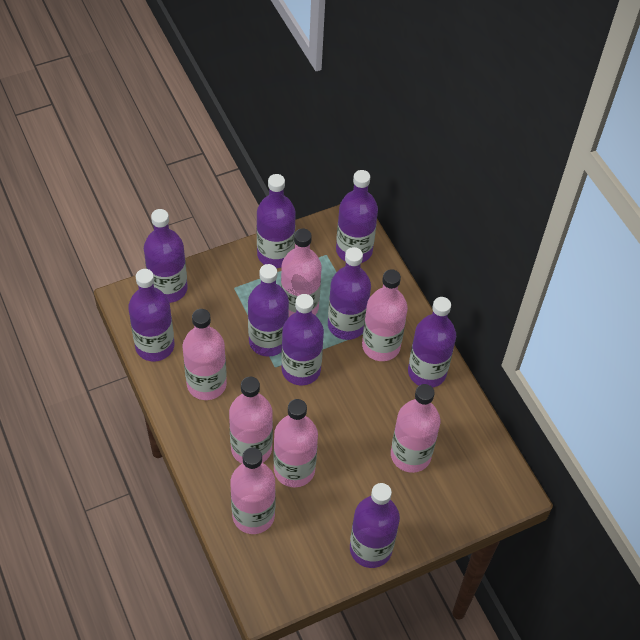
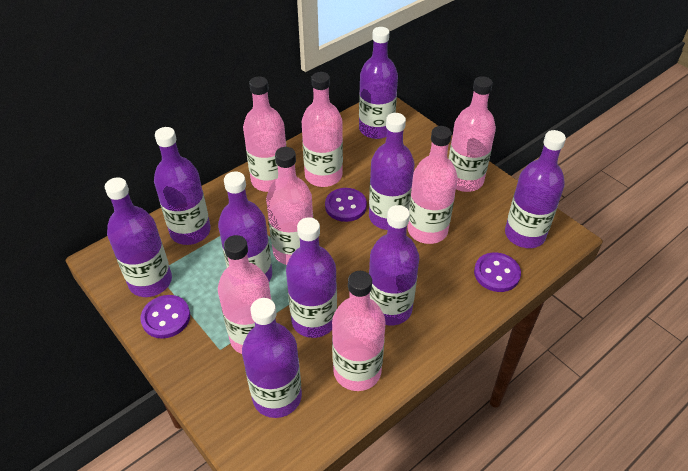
purple button: 0 -> 3

